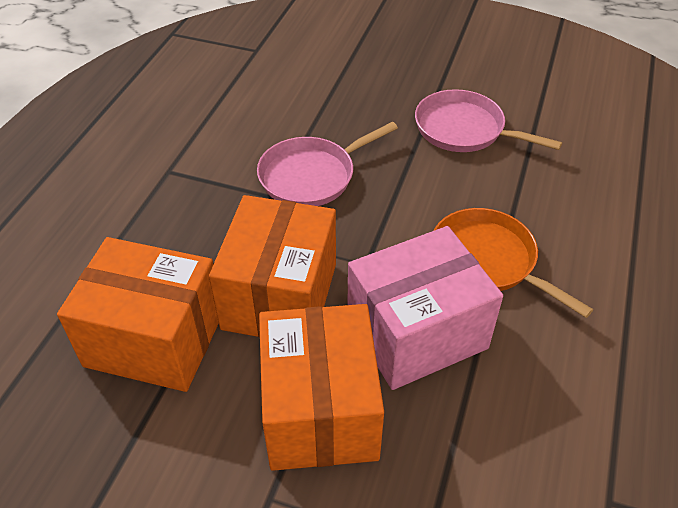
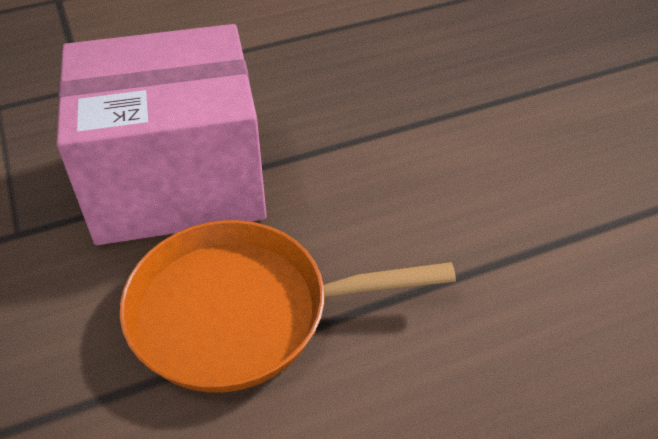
orange box: 3 -> 0
pink pan: 2 -> 0

